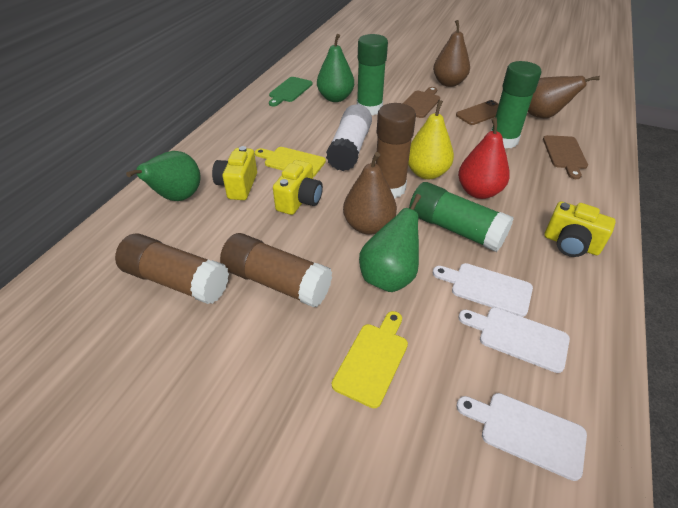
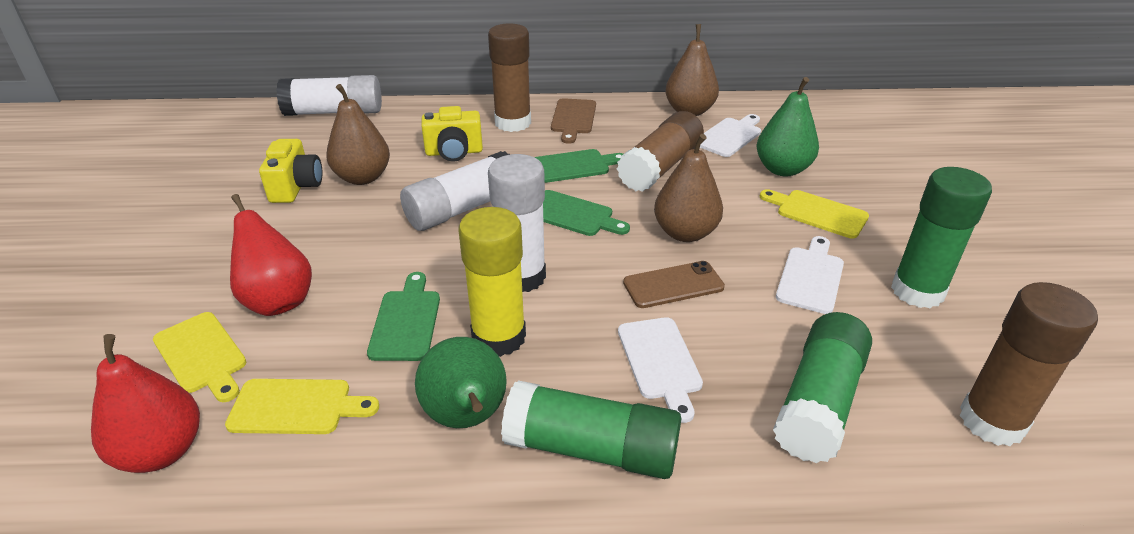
brown cutting board: 2 -> 1
green cutting board: 1 -> 3
green pear: 3 -> 2
red pear: 1 -> 2
white glue stick: 1 -> 3
yellow camera: 3 -> 2
yellow cutting board: 2 -> 3
yellow glue stick: 0 -> 1
yellow pear: 1 -> 0

